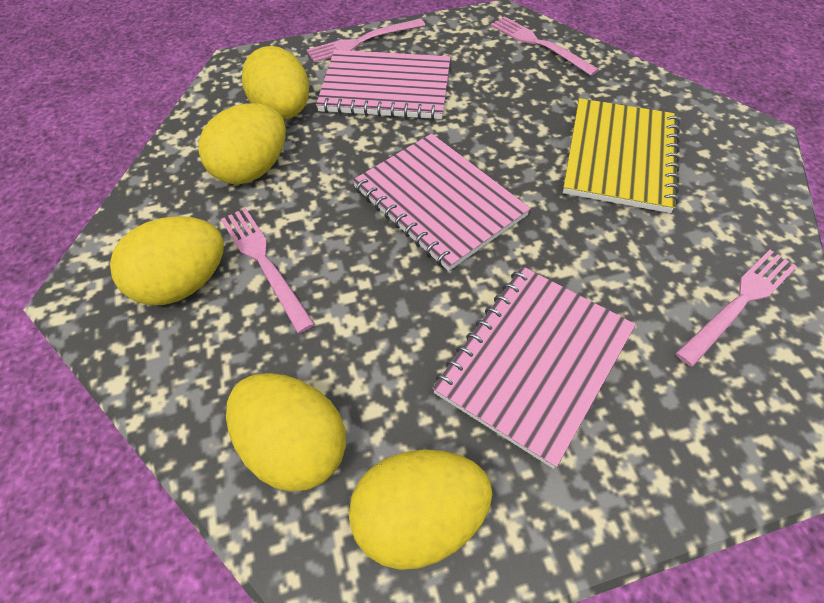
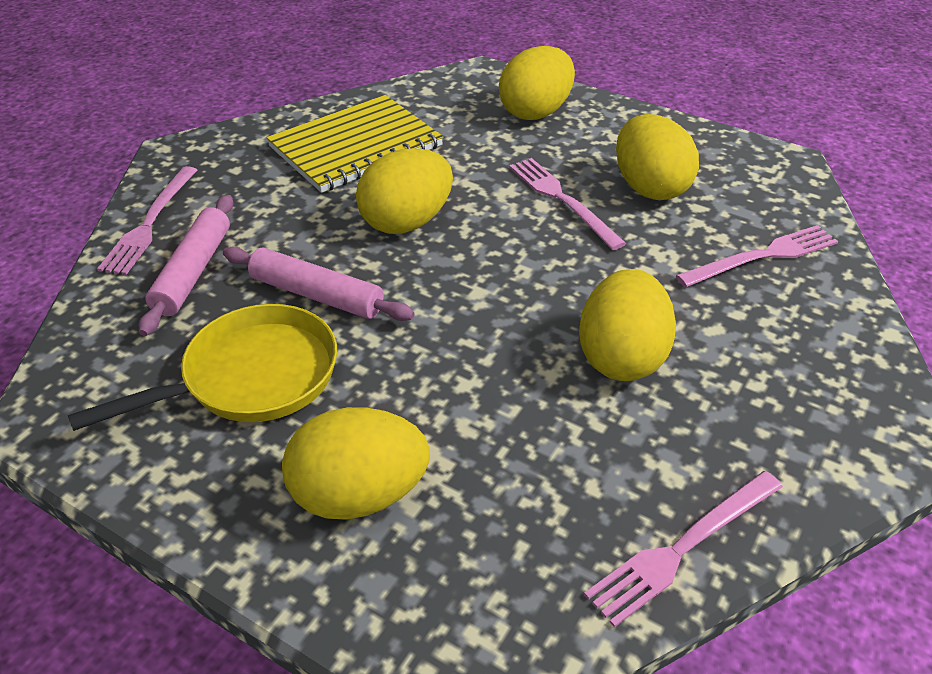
pink notebook: 3 -> 0
pink rolling pin: 0 -> 2
yellow pan: 0 -> 1

